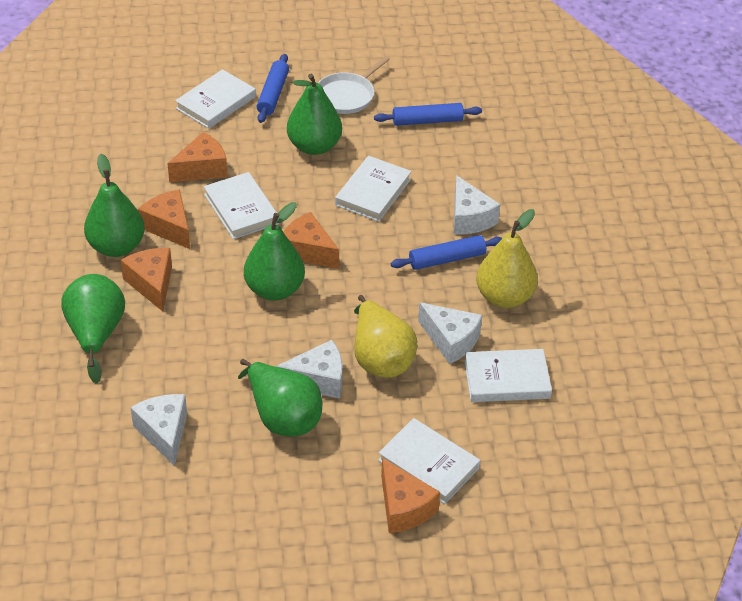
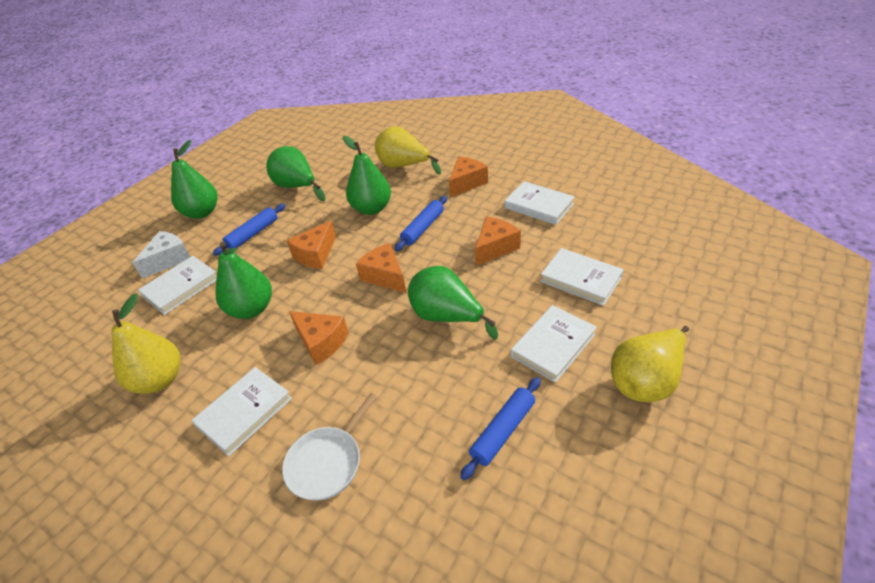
white cheese: 4 -> 1
yellow pear: 2 -> 3

